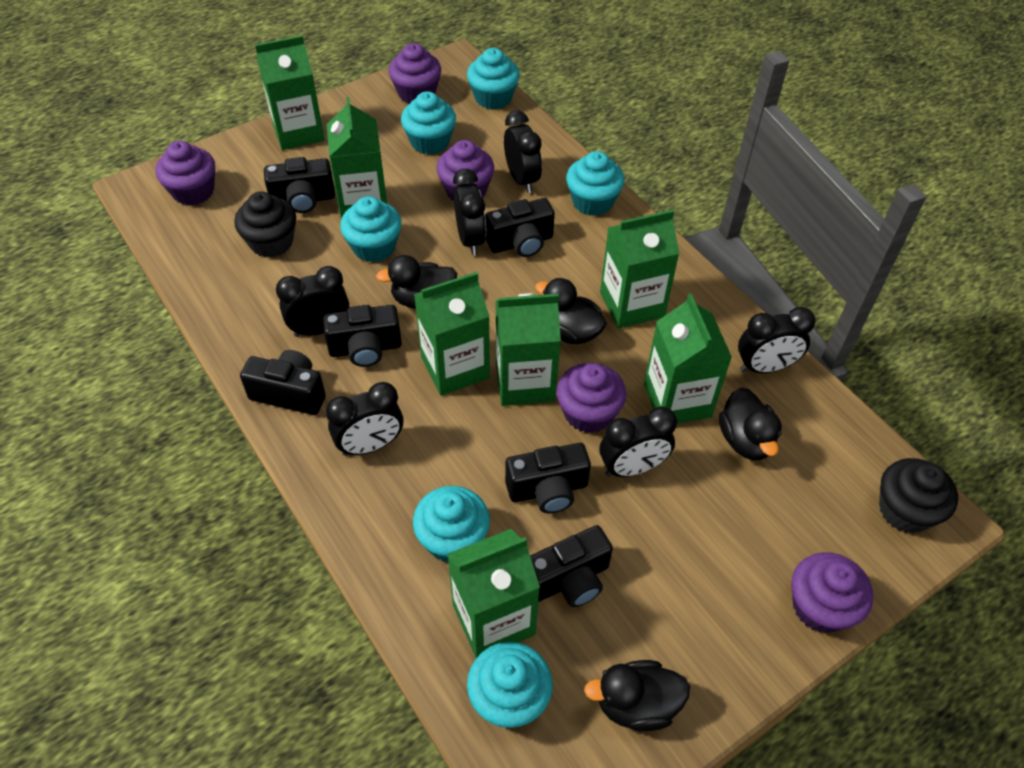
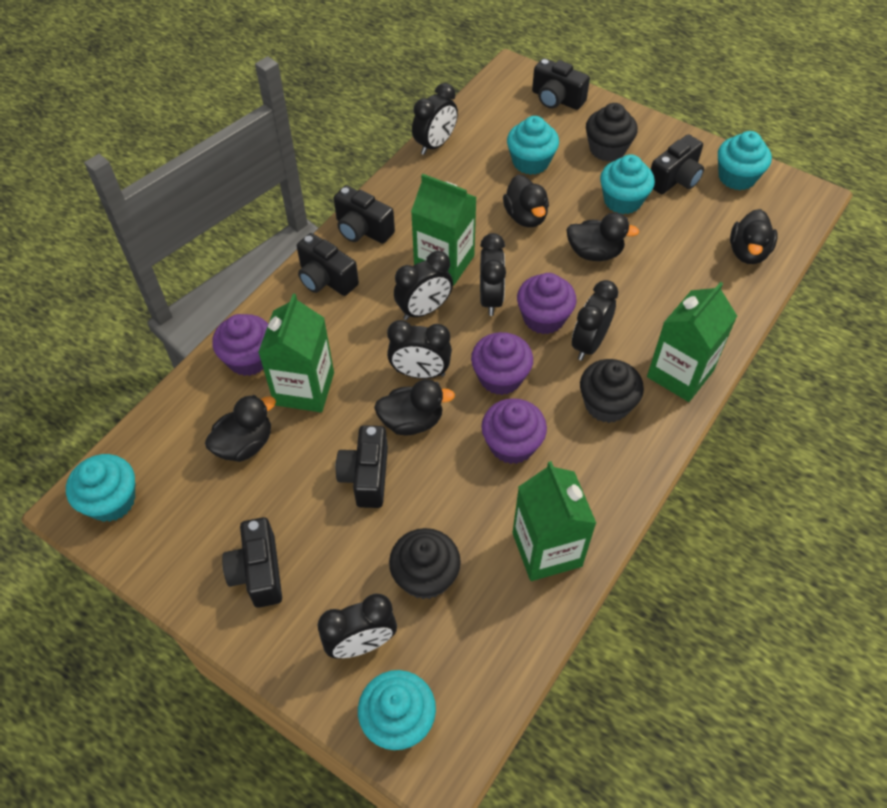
black cupcake: 2 -> 3
black duck: 4 -> 5
green carton: 7 -> 4
purple cupcake: 5 -> 4
turquoise cupcake: 6 -> 5

